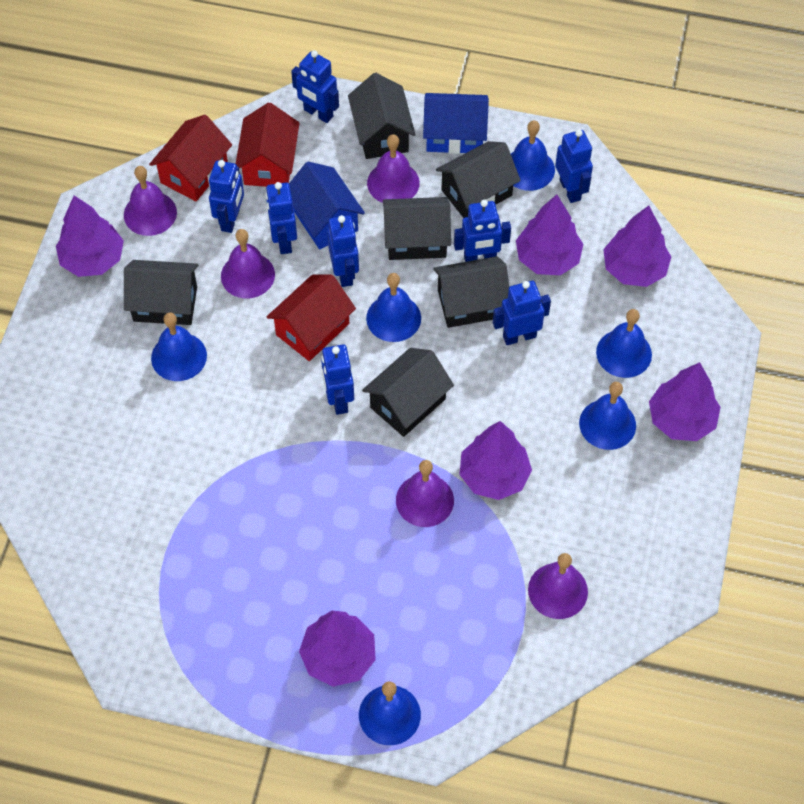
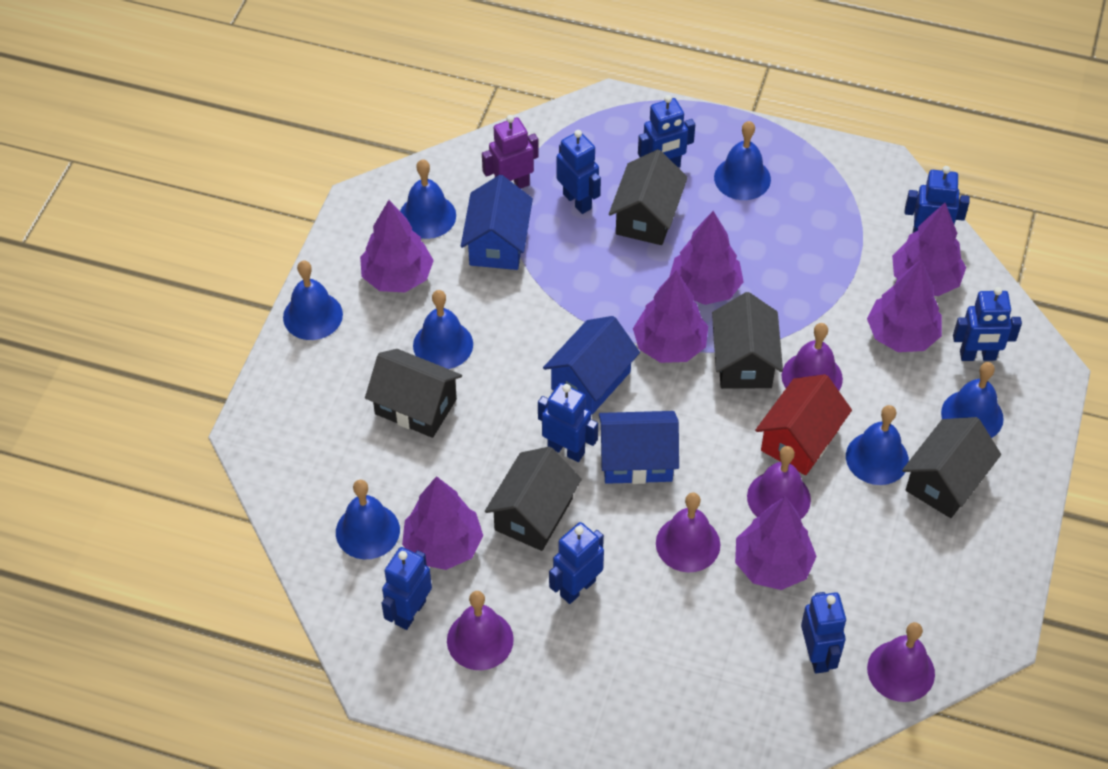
black house: 6 -> 5
blue bell: 6 -> 7
blue house: 2 -> 3
purple robot: 0 -> 1
purple tree: 6 -> 7
red house: 3 -> 1

